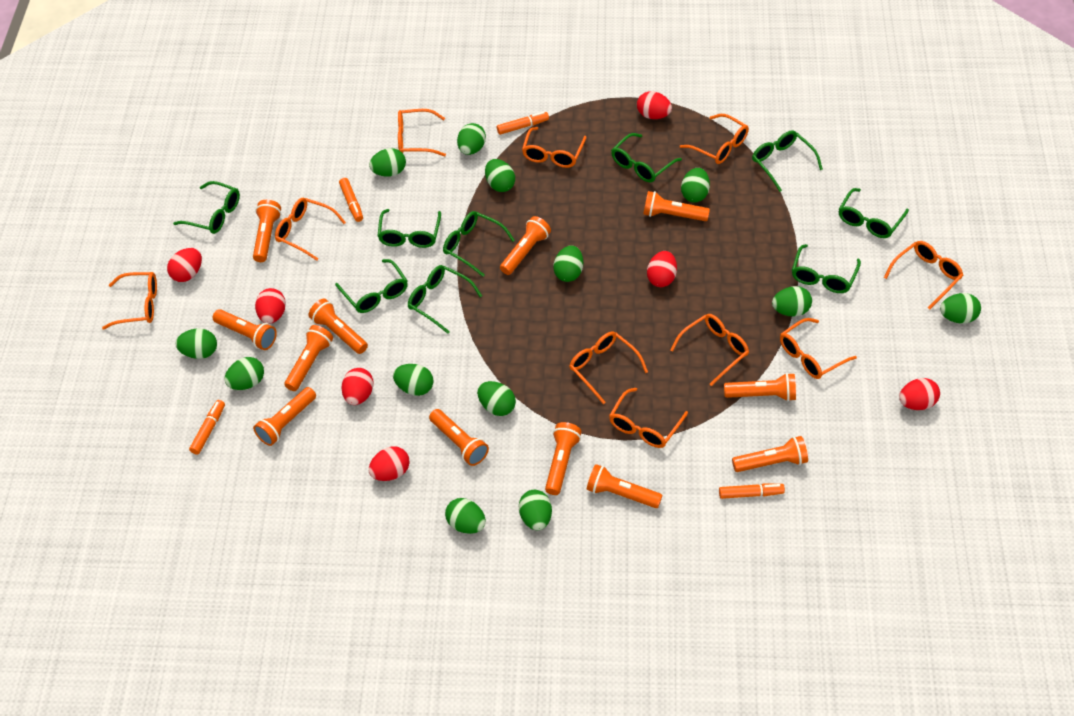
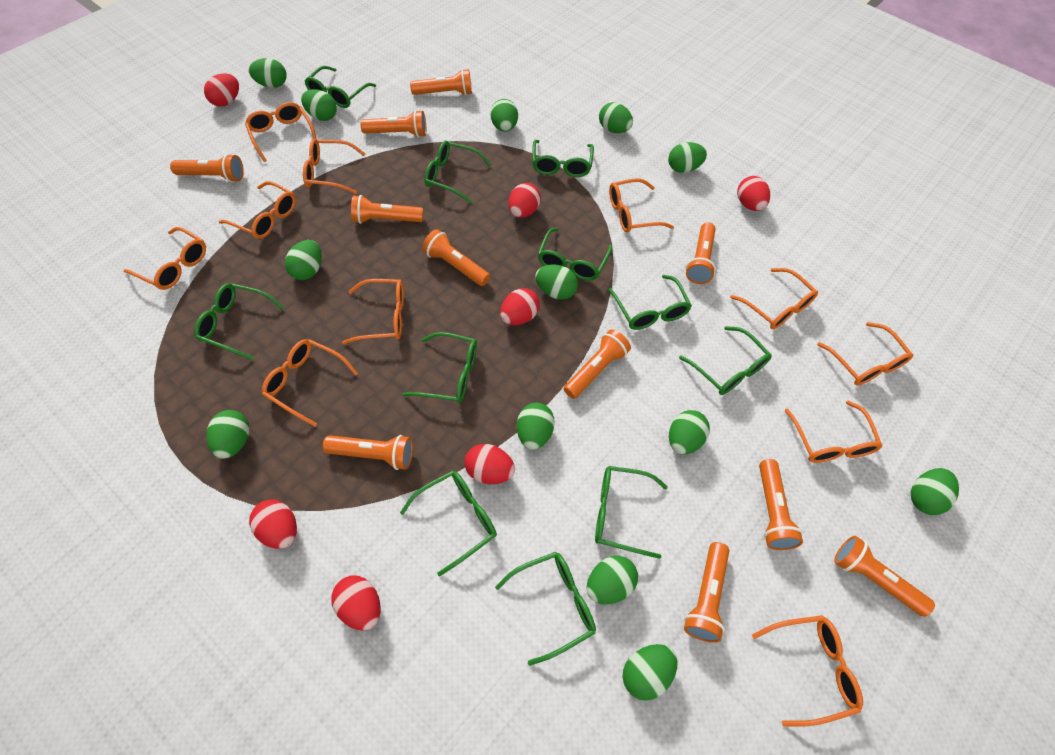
green glasses: 9 -> 11
orange flashlight: 12 -> 11
orange glasses: 10 -> 11
orange marker: 4 -> 0

